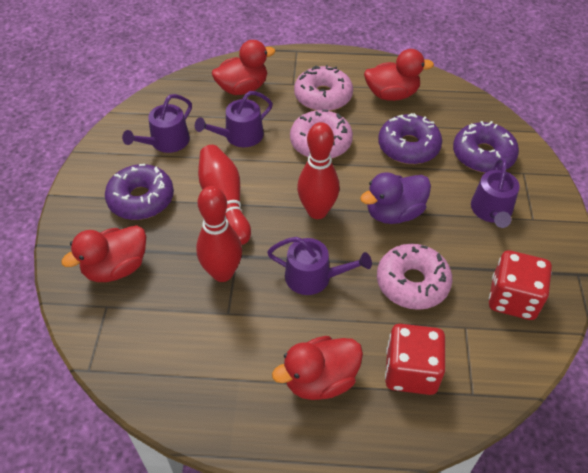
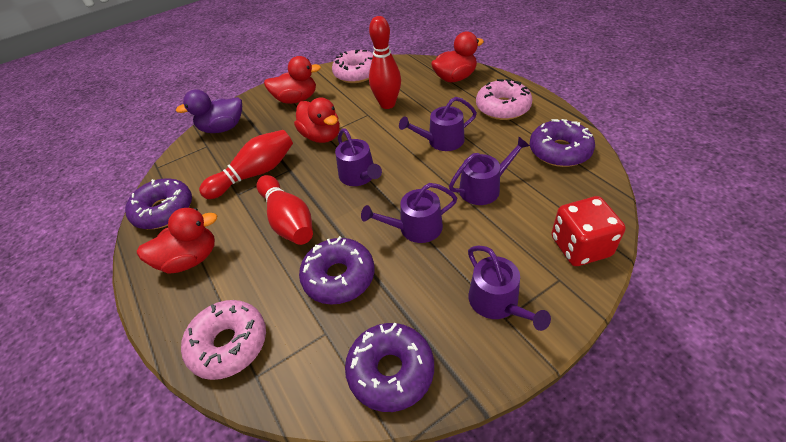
purple donut: 3 -> 4
purple watering can: 4 -> 5
red dice: 2 -> 1

